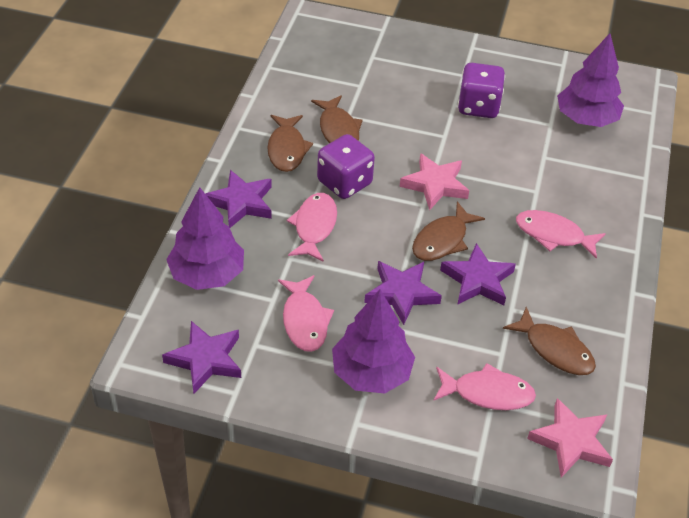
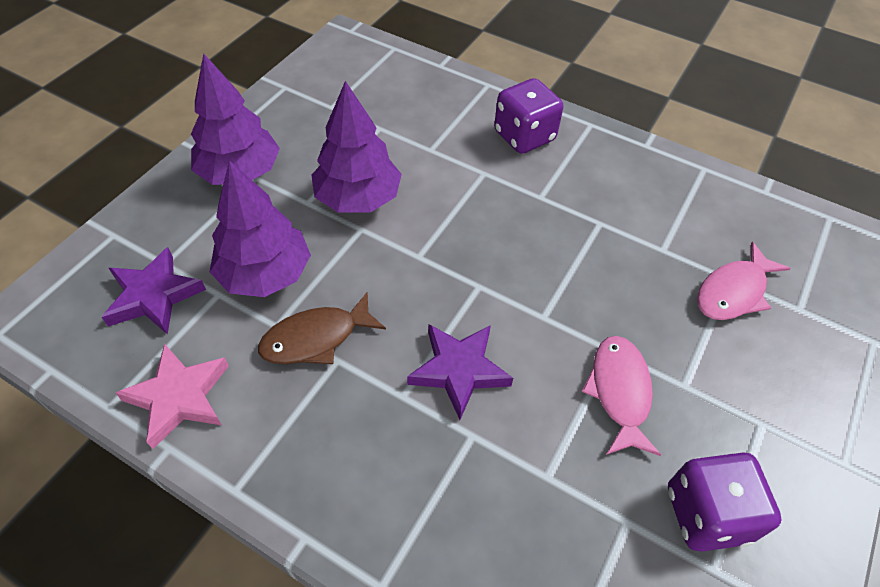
brown fish: 4 -> 1
pink fish: 4 -> 2
pink star: 2 -> 1
purple star: 4 -> 2

